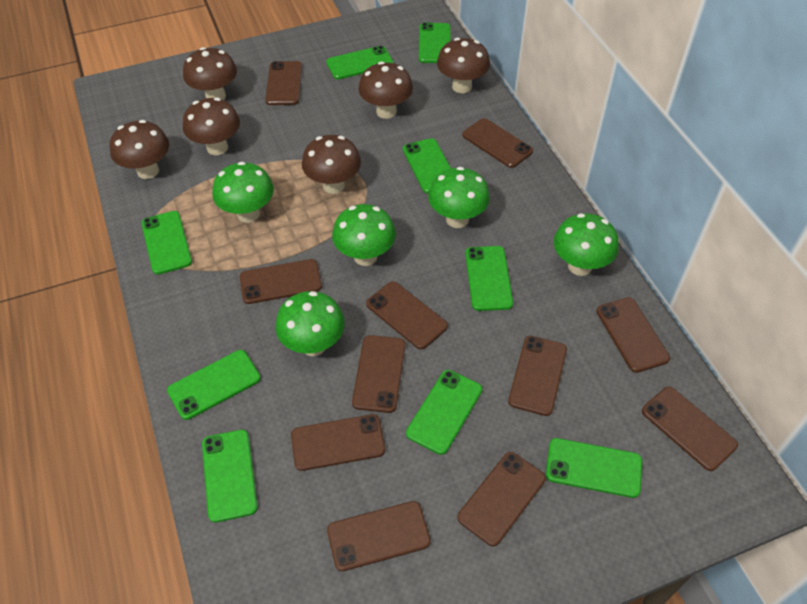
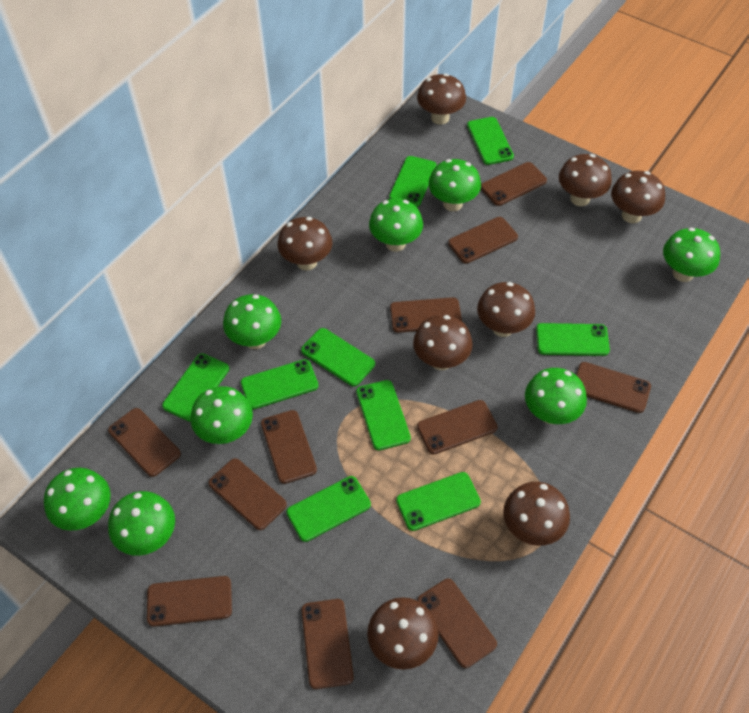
brown mushroom: 6 -> 8
green mushroom: 5 -> 8

